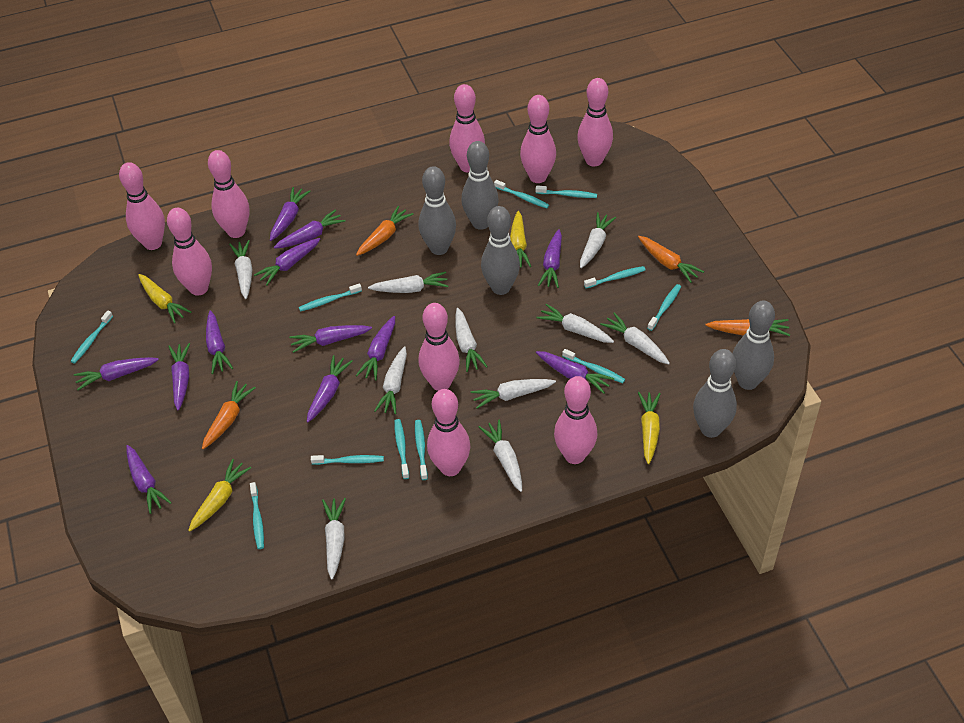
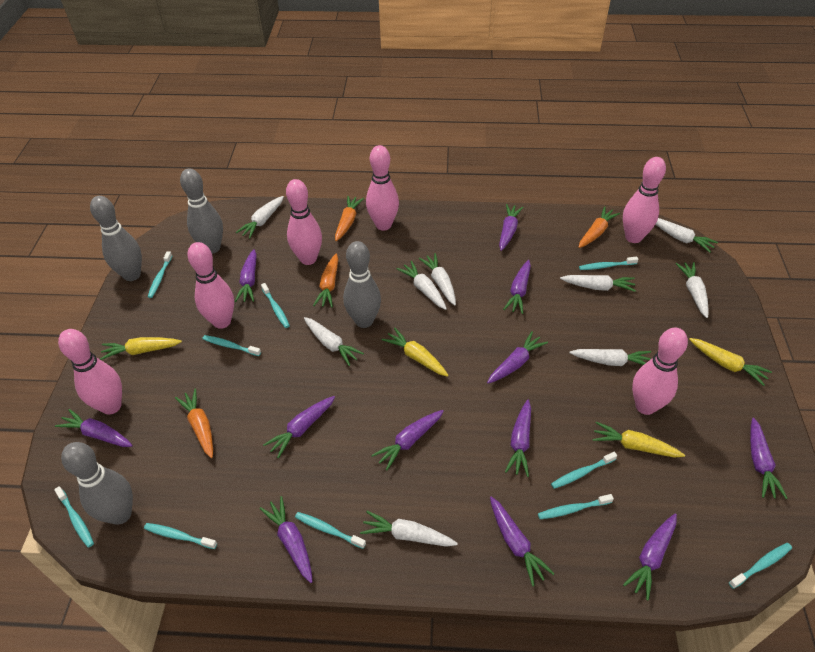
grey bowling pin: 5 -> 4
pink bowling pin: 9 -> 6
turquoise toothbrush: 11 -> 10
white carrot: 10 -> 9

